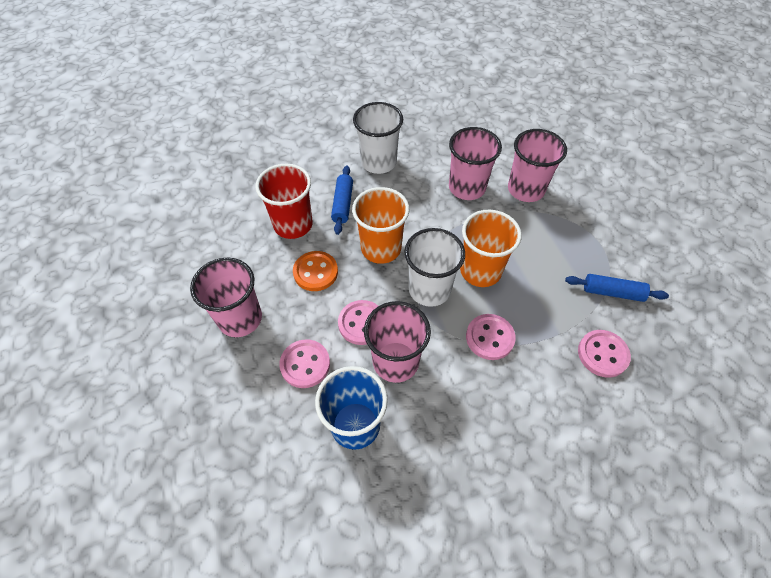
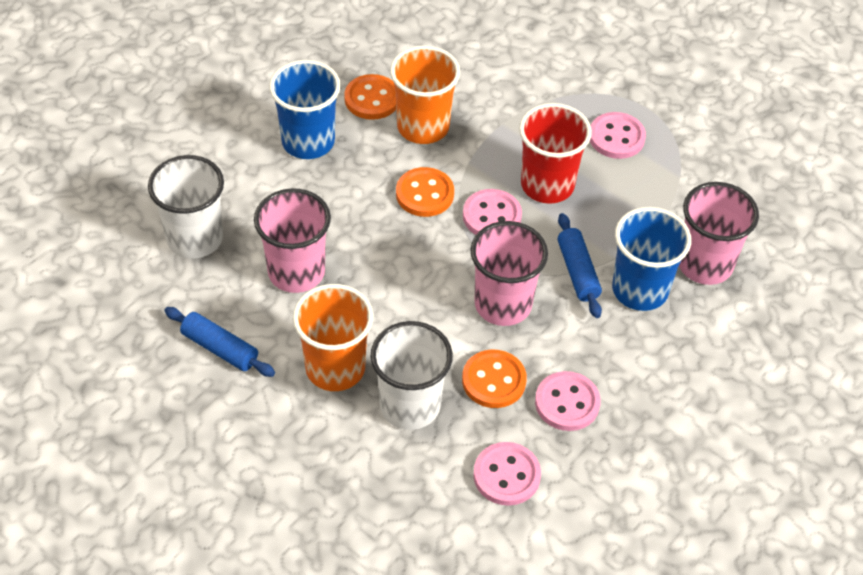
blue cup: 1 -> 2
orange button: 1 -> 3
pink cup: 4 -> 3

